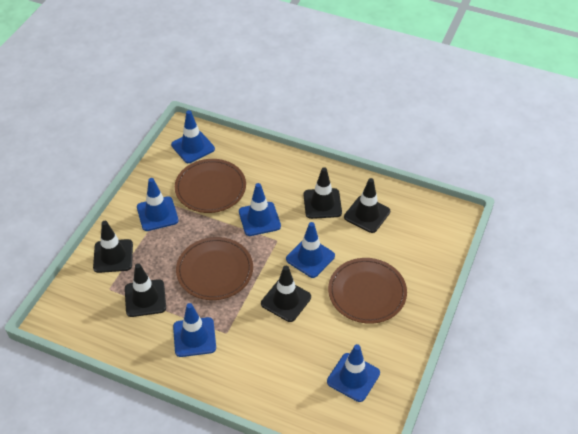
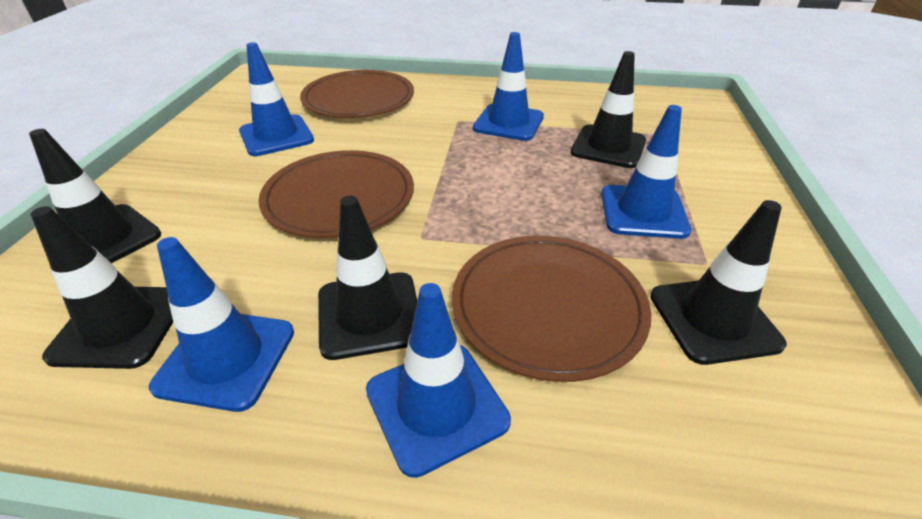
blue traffic cone: 6 -> 5

